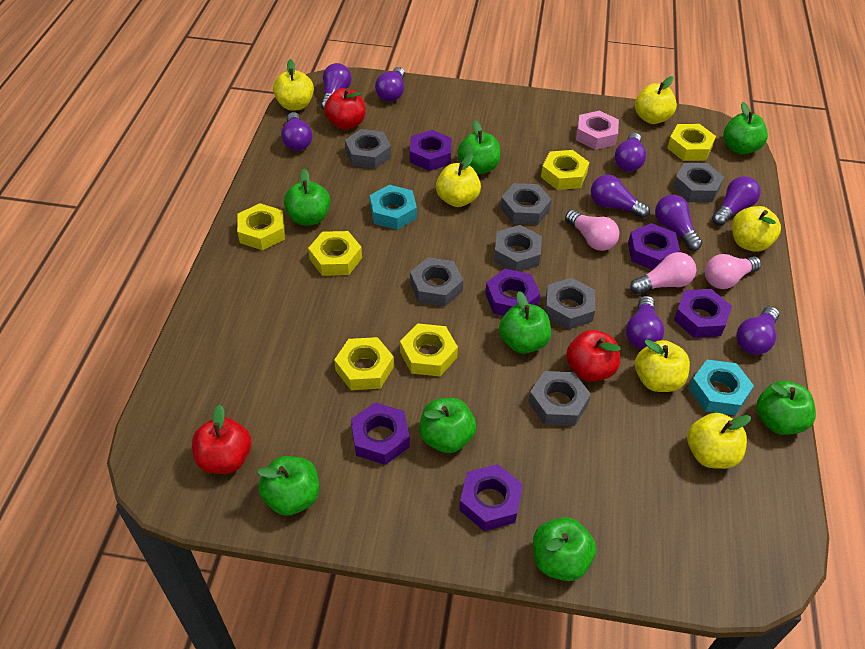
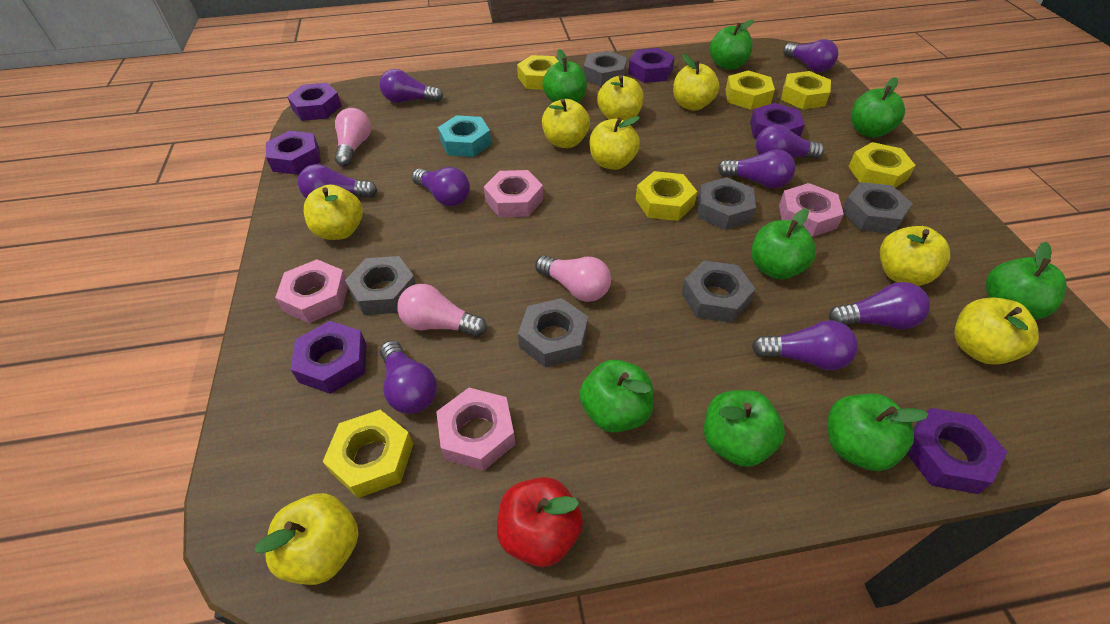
grey nut: 7 -> 6
pink nut: 1 -> 4
red apple: 3 -> 1
turquoise nut: 2 -> 1
yellow apple: 6 -> 8

